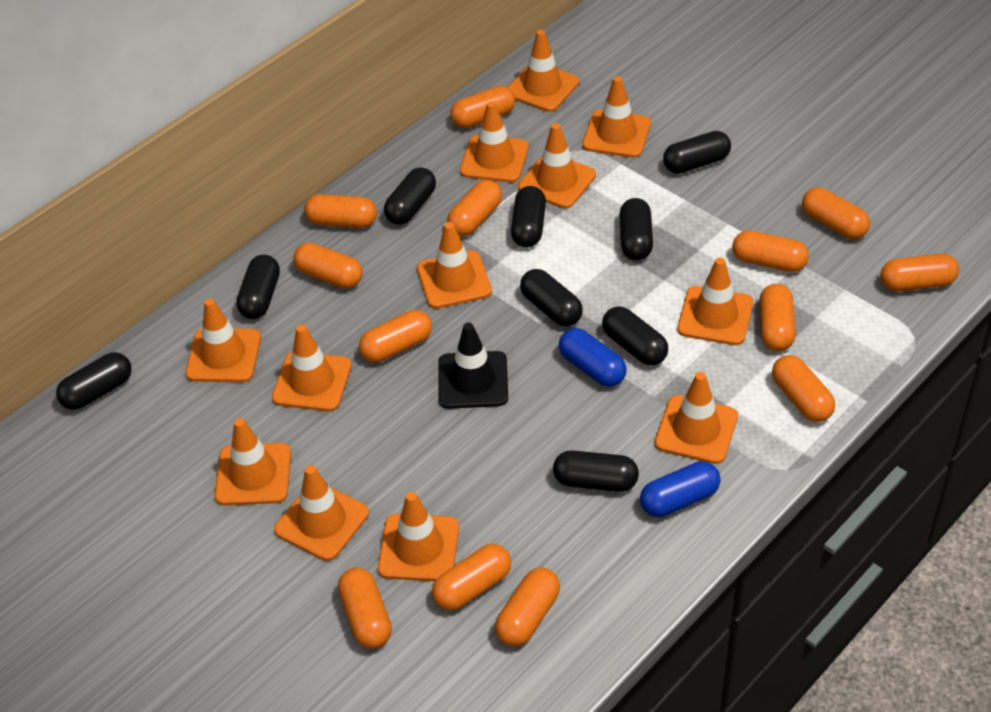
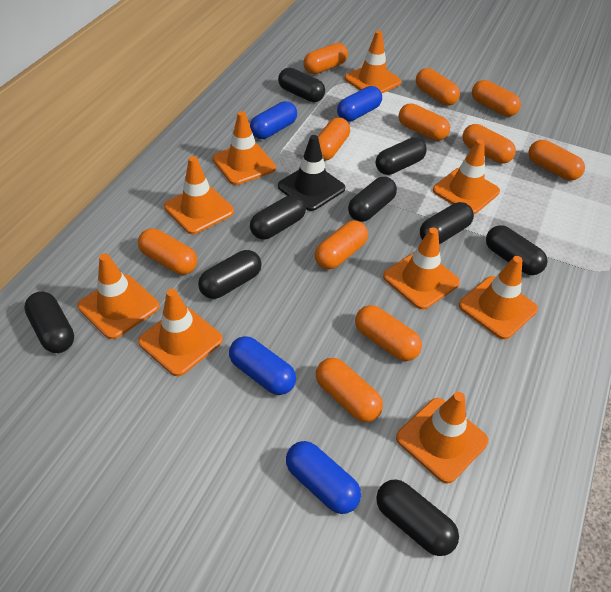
blue capsule: 2 -> 4
orange capsule: 13 -> 11
orange traffic cone: 12 -> 9

